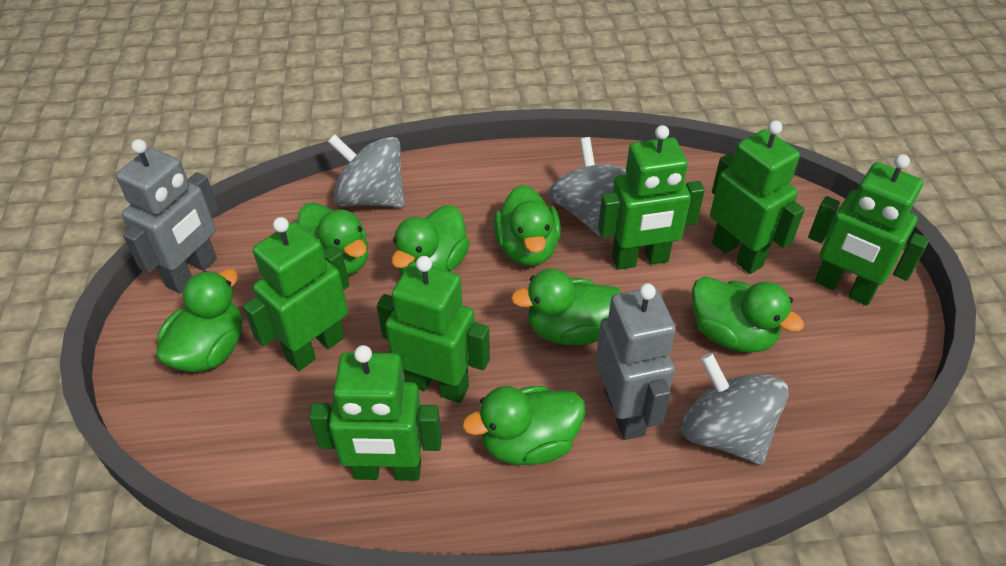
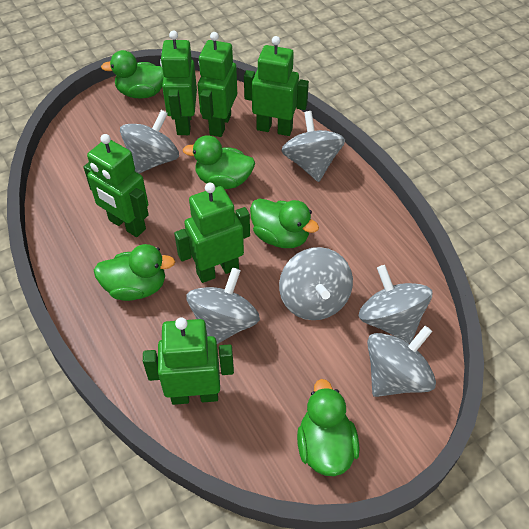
green duck: 7 -> 5
grey robot: 2 -> 0
grey spinning top: 3 -> 6

